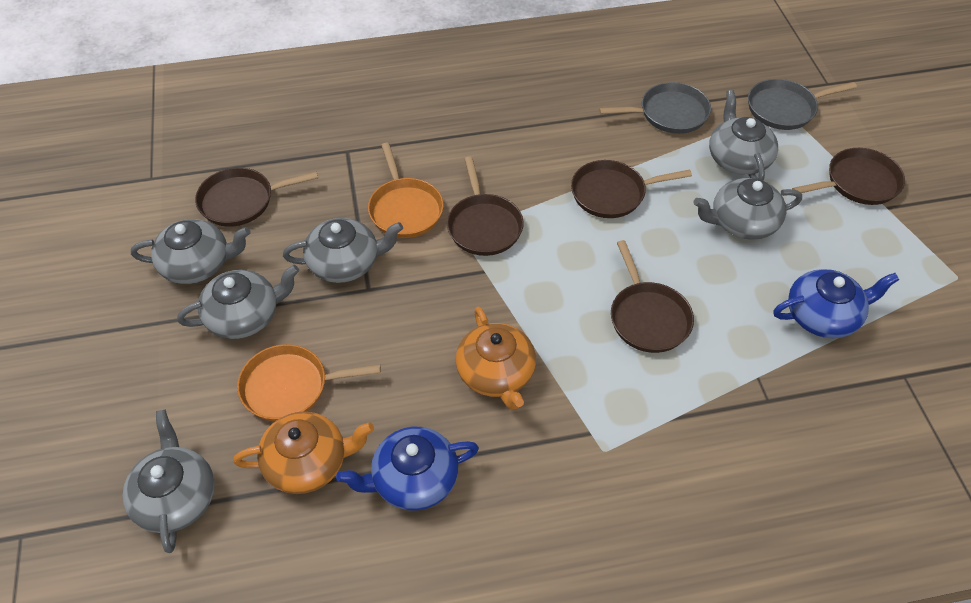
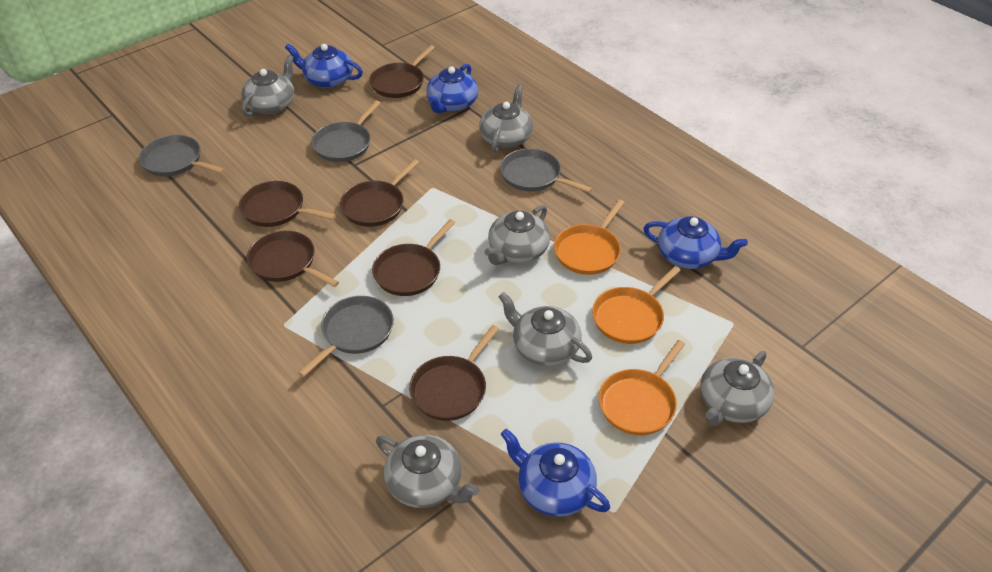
blue teapot: 2 -> 4
brown pan: 5 -> 6
grey pan: 2 -> 4
orange pan: 2 -> 3
orange teapot: 2 -> 0

